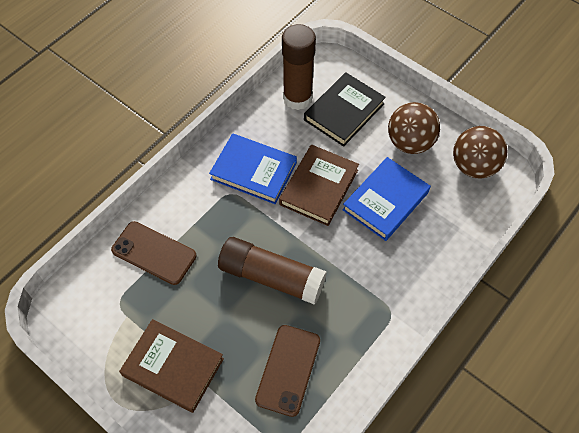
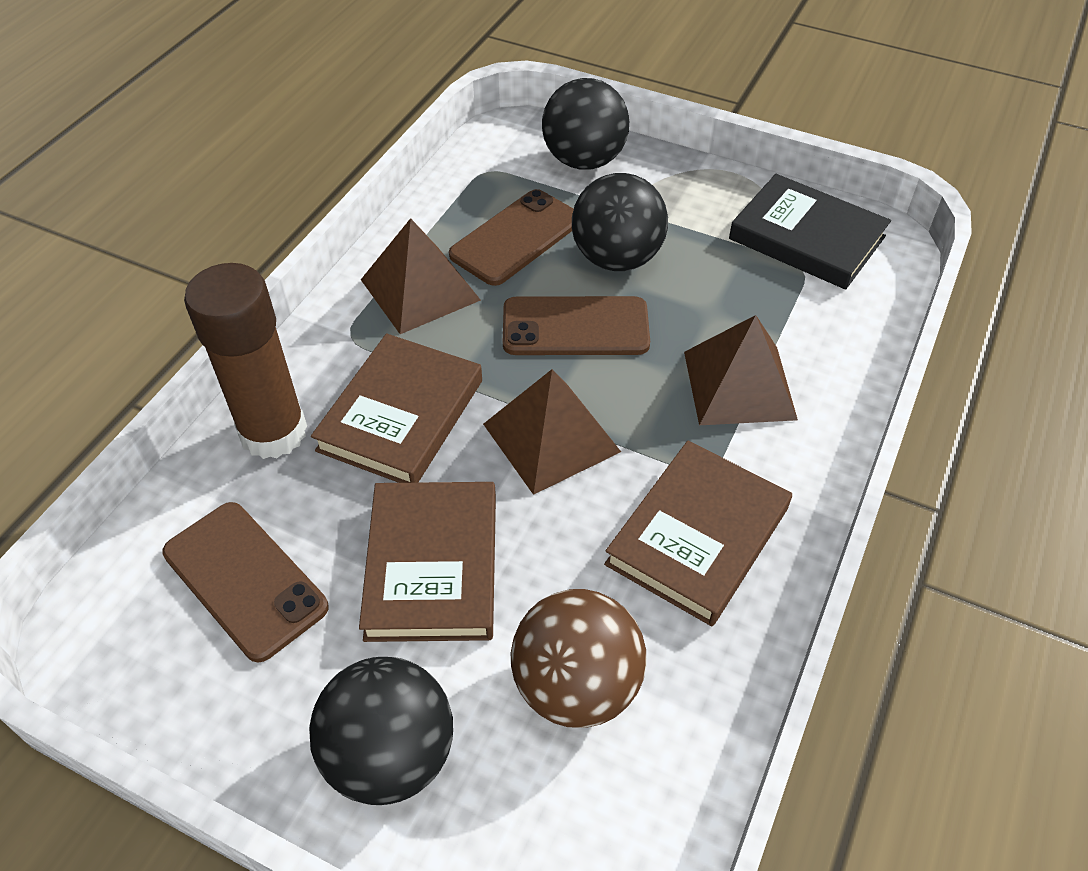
black ball: 0 -> 3
blue book: 2 -> 0
brown ball: 2 -> 1
brown book: 2 -> 3
brown glue stick: 2 -> 1
brown phone: 2 -> 3
brown pyramid: 0 -> 3

